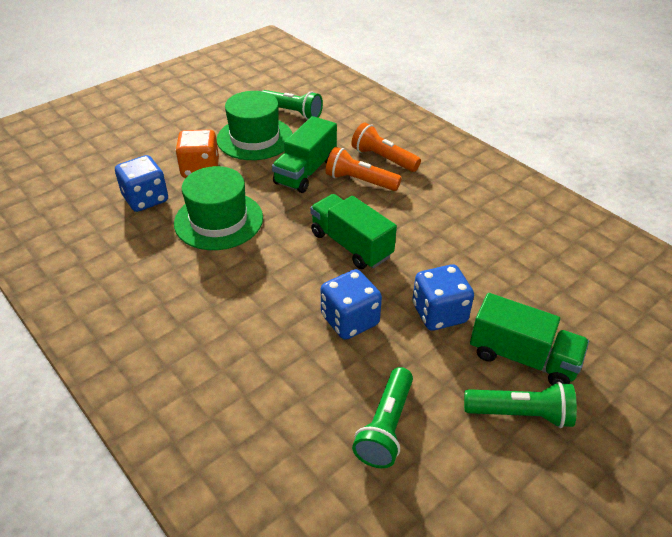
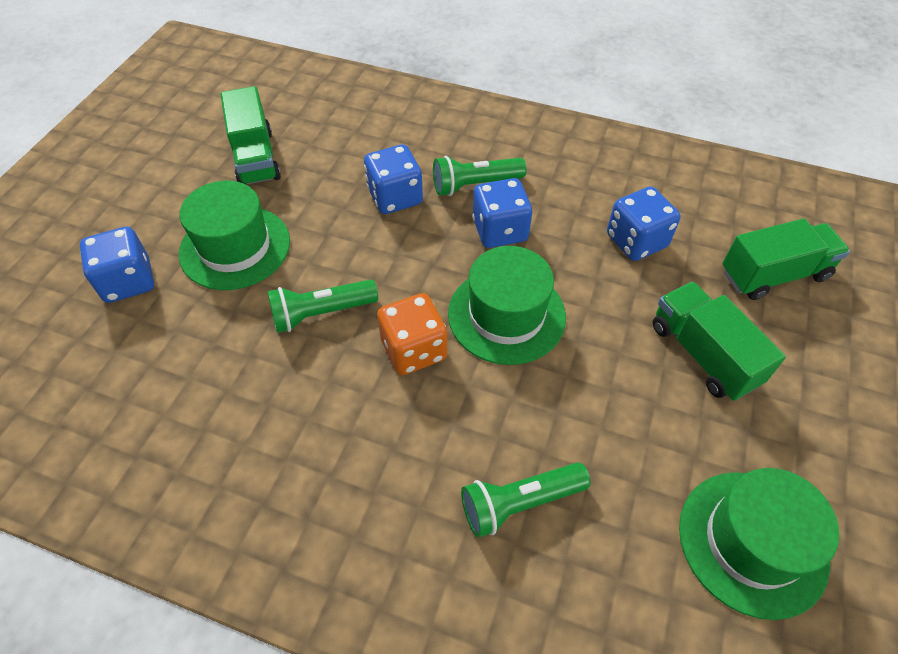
blue dice: 3 -> 4
green hat: 2 -> 3
orange flashlight: 2 -> 0

